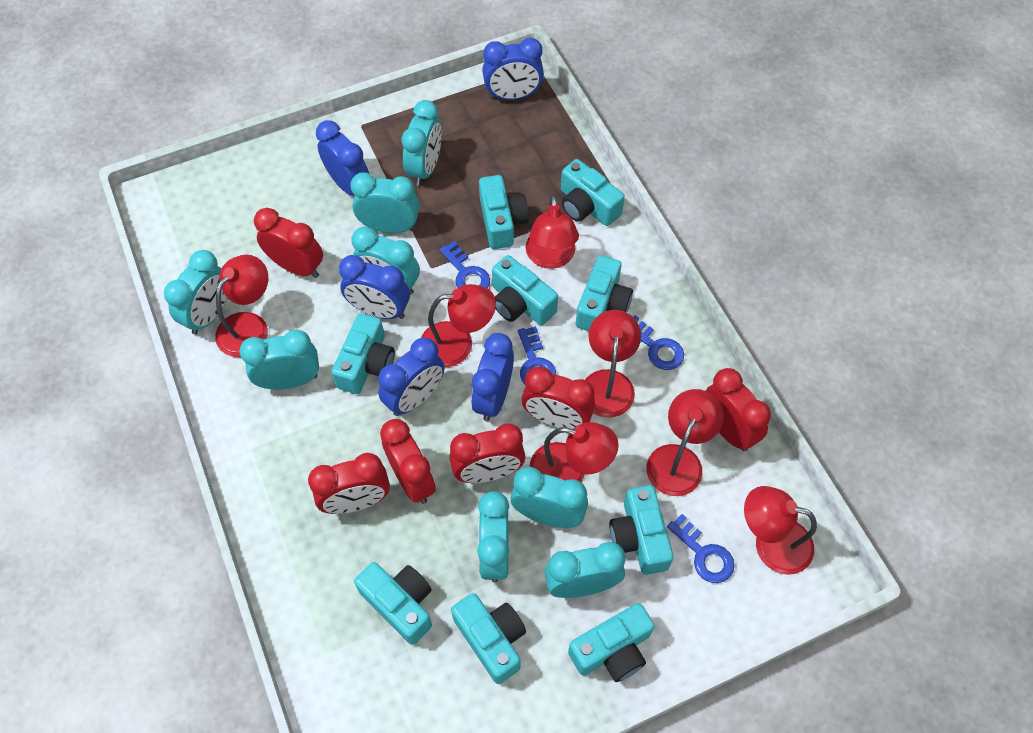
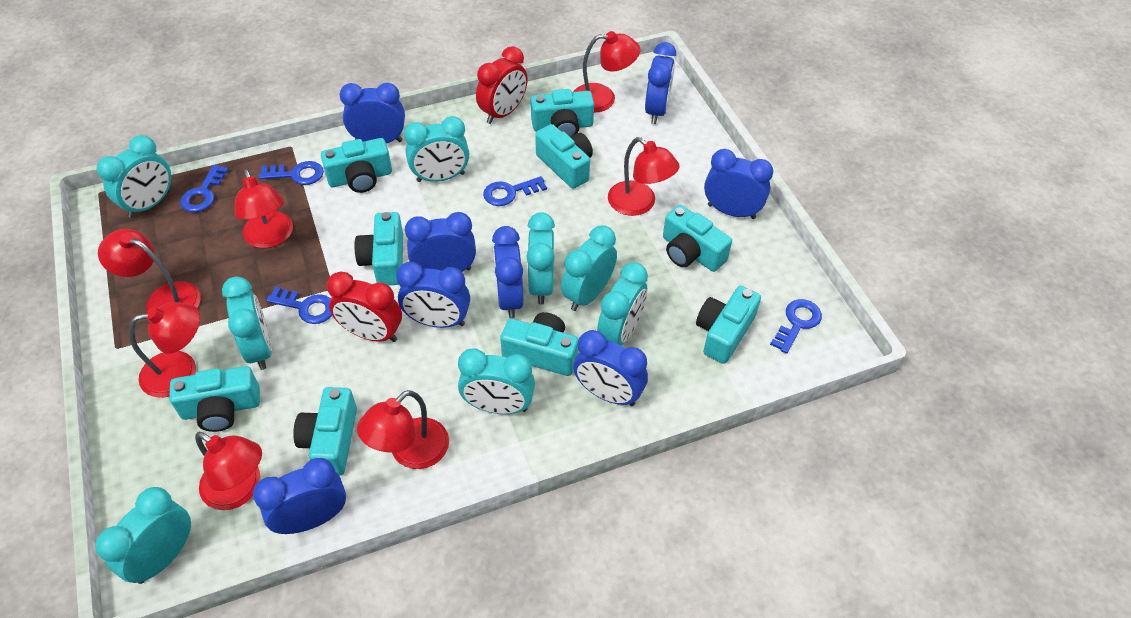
blue clock: 5 -> 8
blue key: 4 -> 5
red clock: 6 -> 2

